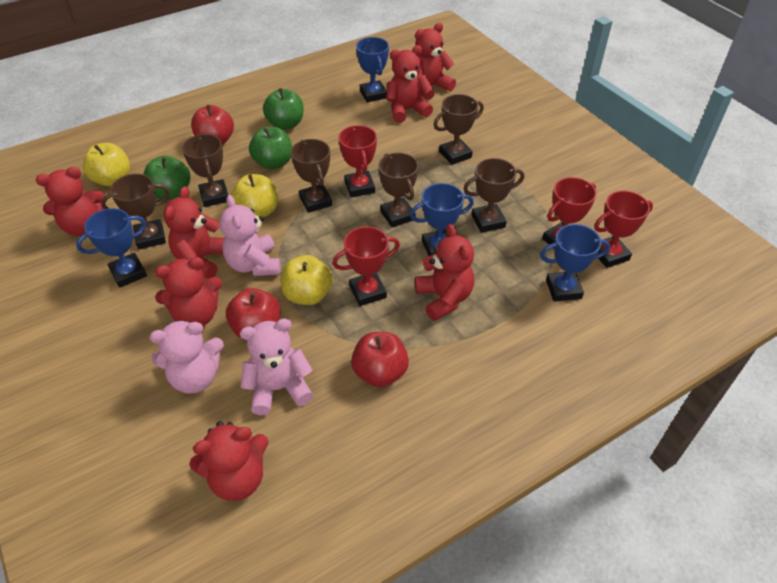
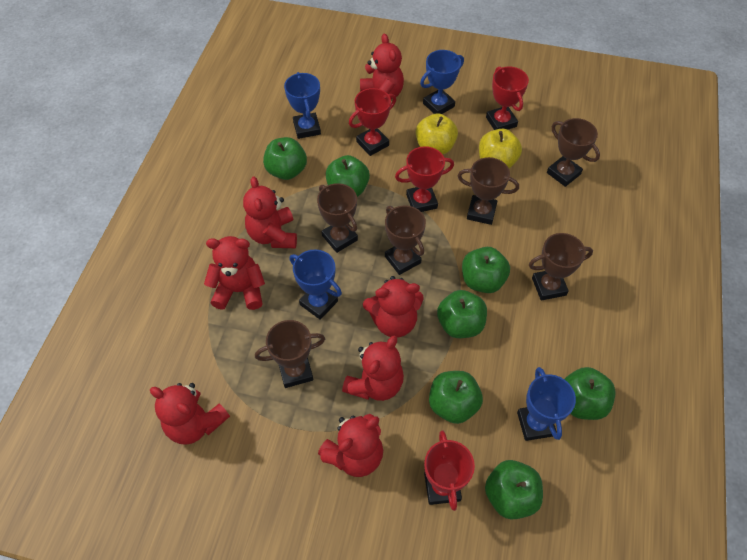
green apple: 3 -> 7
pink teddy bear: 3 -> 0
red apple: 3 -> 0
yellow apple: 3 -> 2

